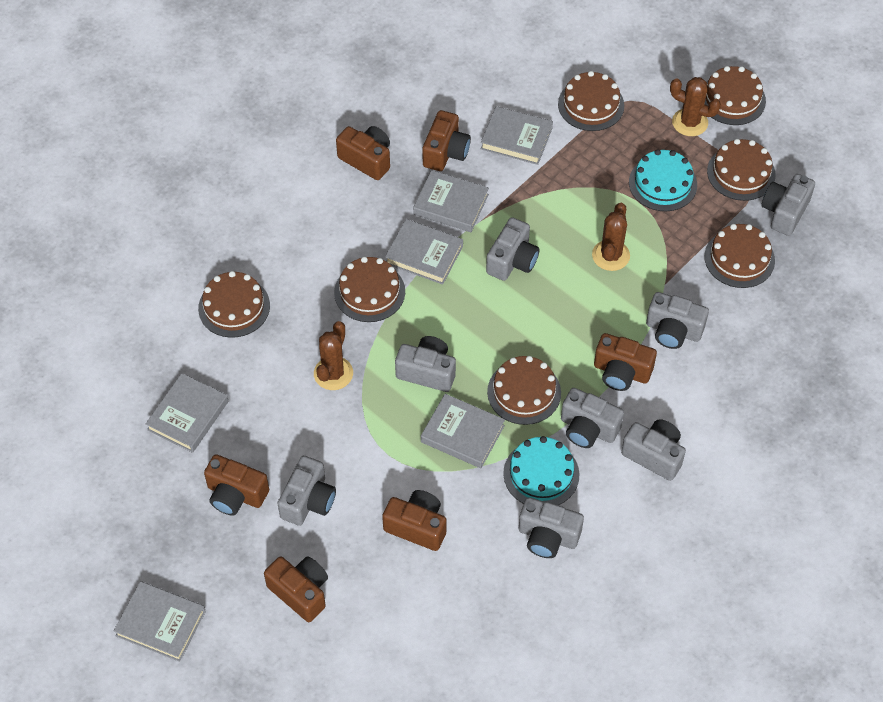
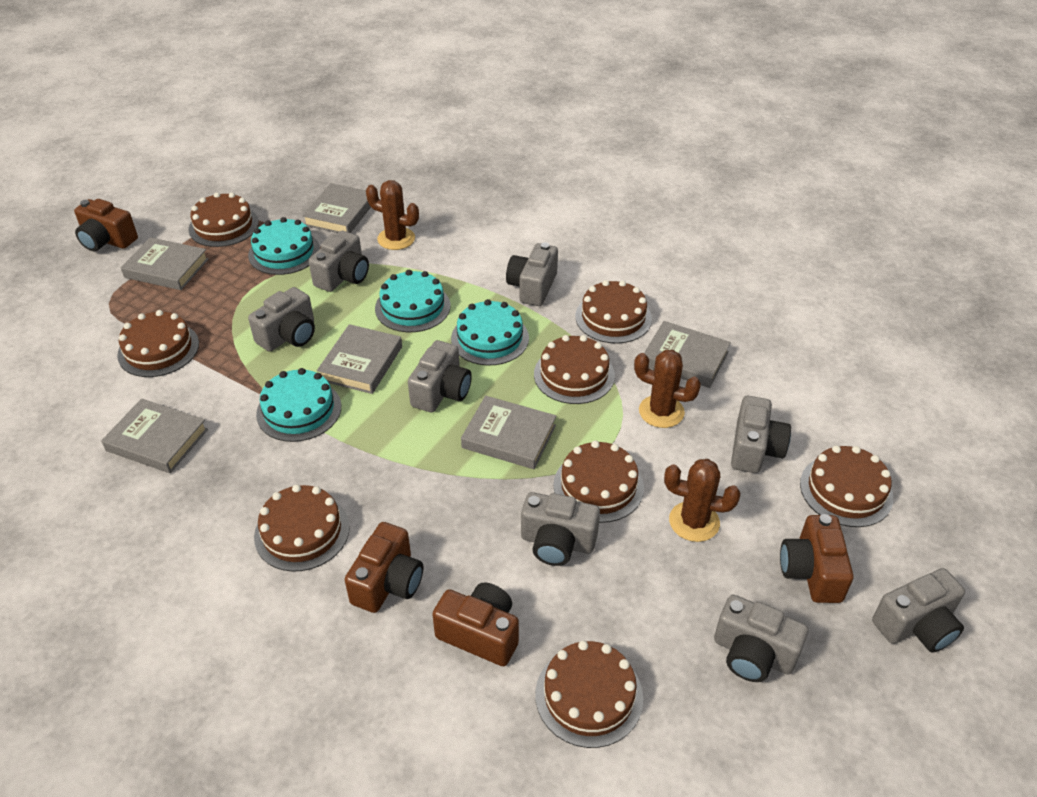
brown cake: 7 -> 8
brown camera: 6 -> 4
turquoise cake: 2 -> 4

